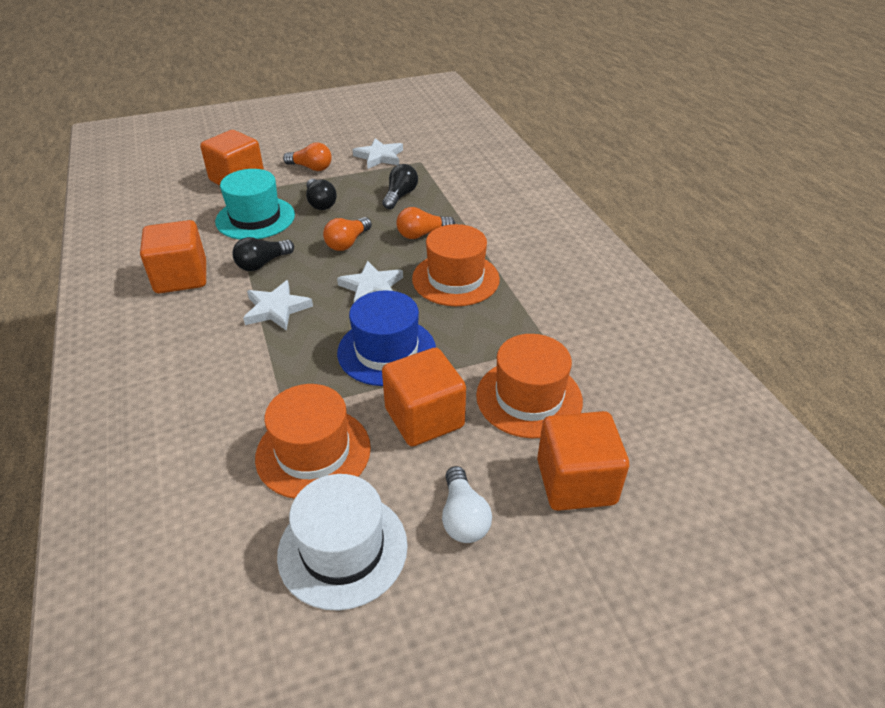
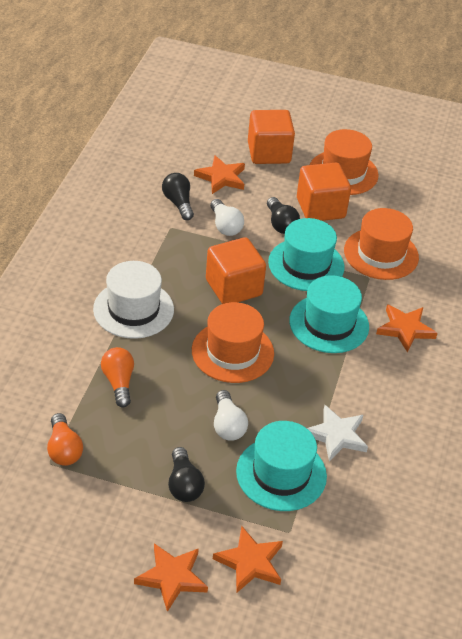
blue hat: 1 -> 0
orange cube: 4 -> 3
orange light bulb: 3 -> 2
orange star: 0 -> 4
turquoise hat: 1 -> 3
white light bulb: 1 -> 2
white star: 3 -> 1

